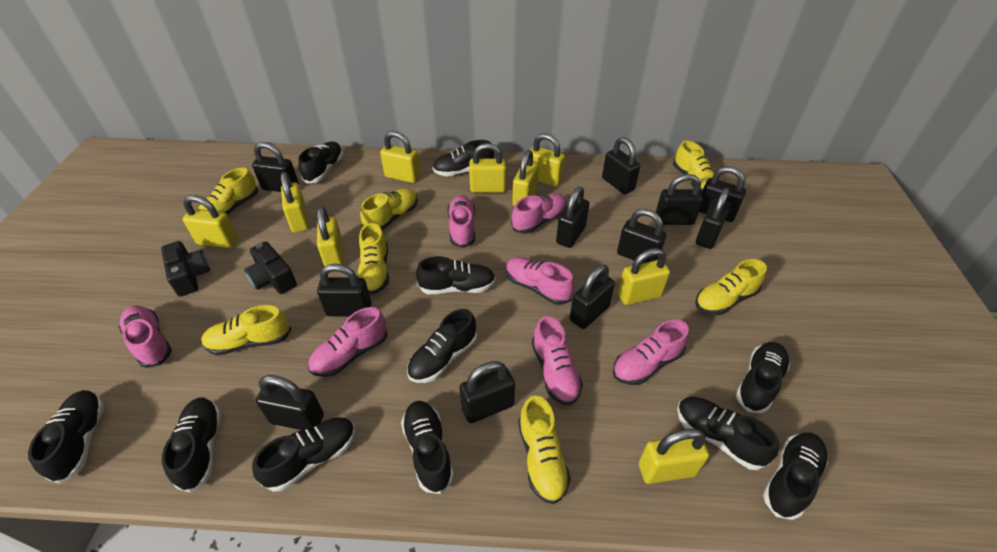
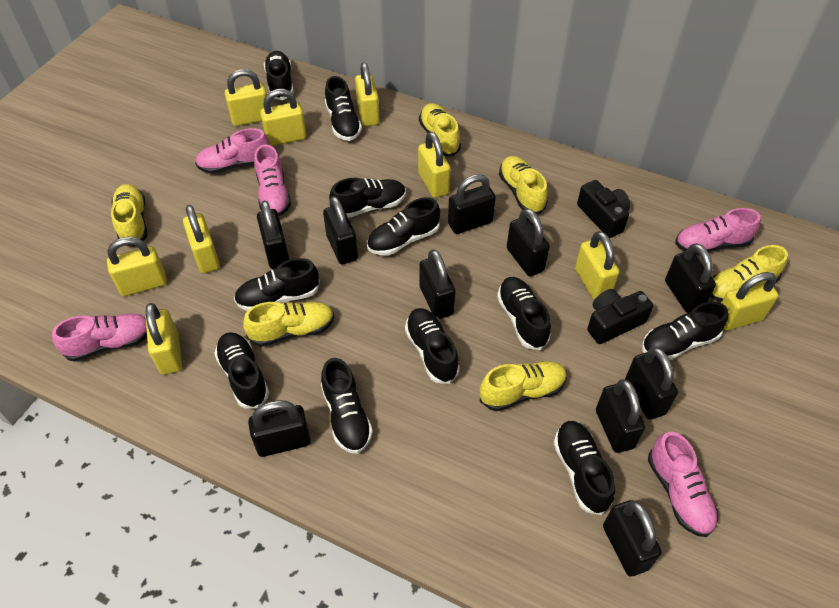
black padlock: 11 -> 10
pink shoe: 7 -> 5
yellow shoe: 7 -> 6

